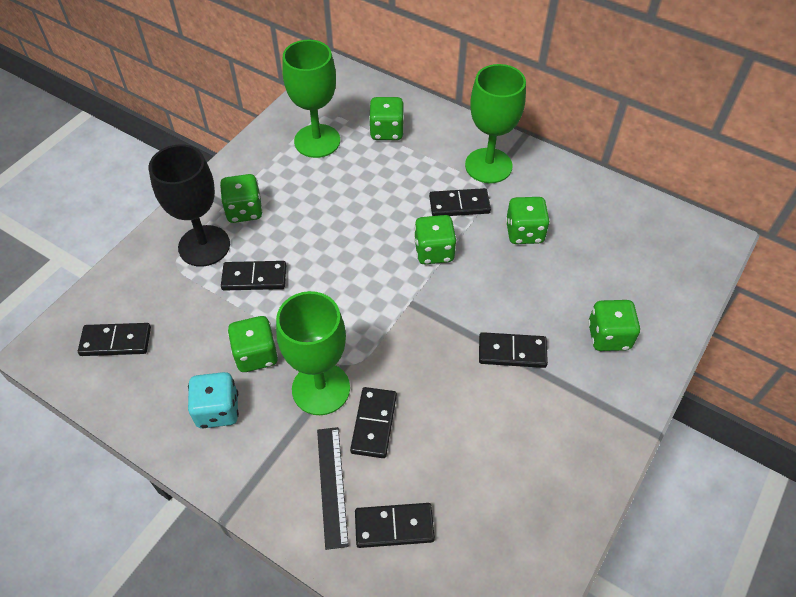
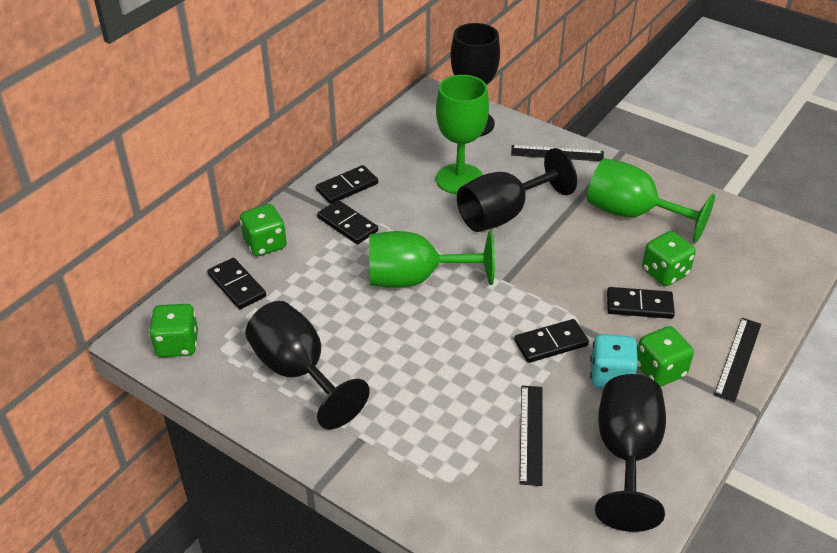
black domino: 6 -> 5
black goblet: 1 -> 4
black ruler: 1 -> 3
green dice: 6 -> 4

